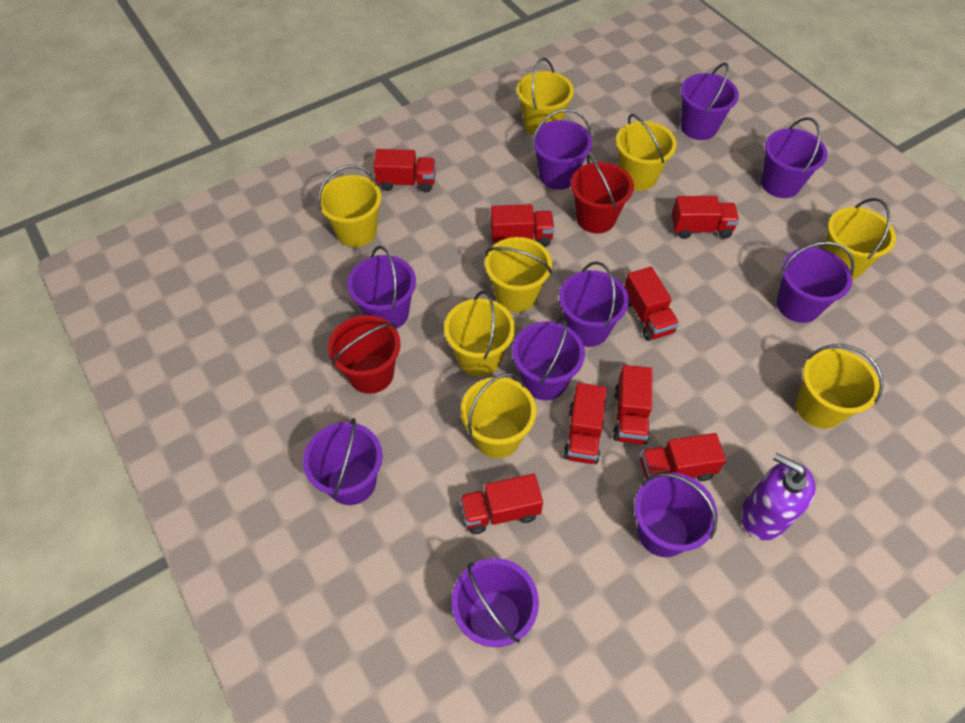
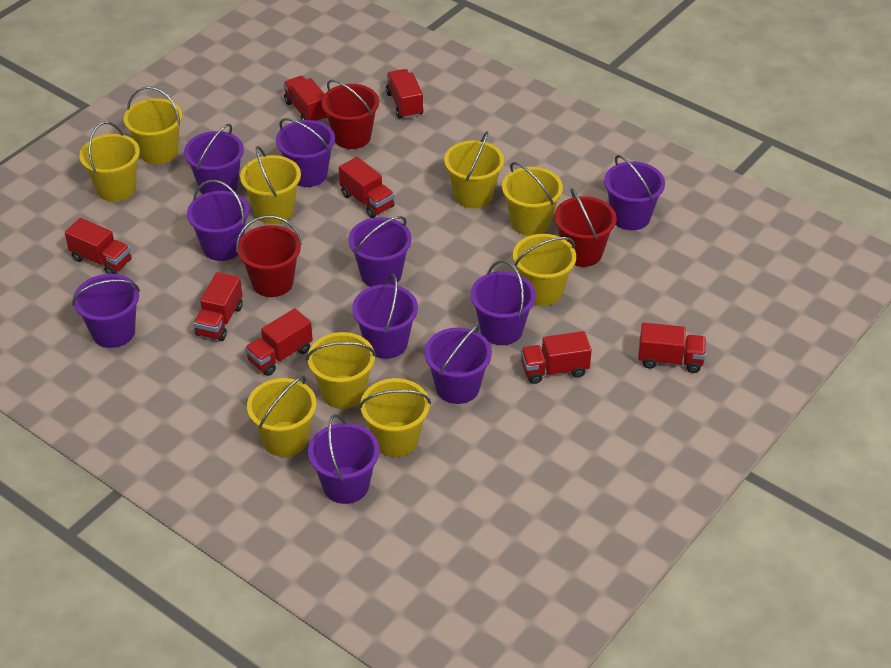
purple soap dispenser: 1 -> 0
red bucket: 2 -> 3
yellow bucket: 8 -> 9

